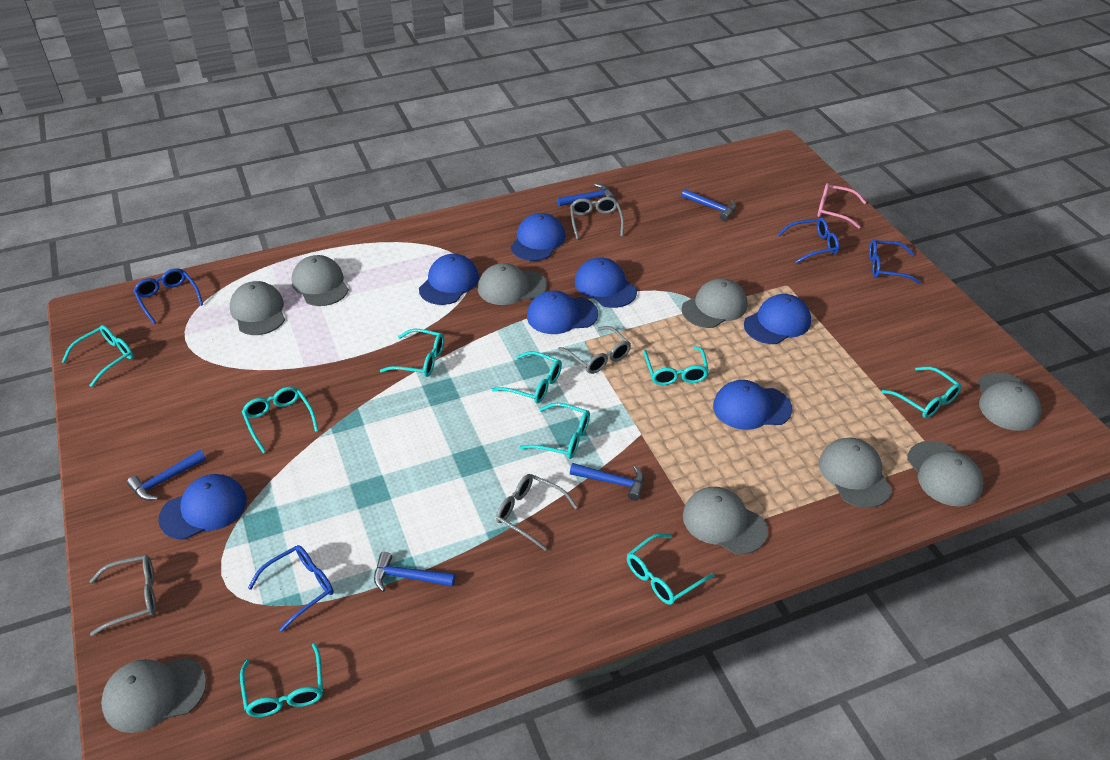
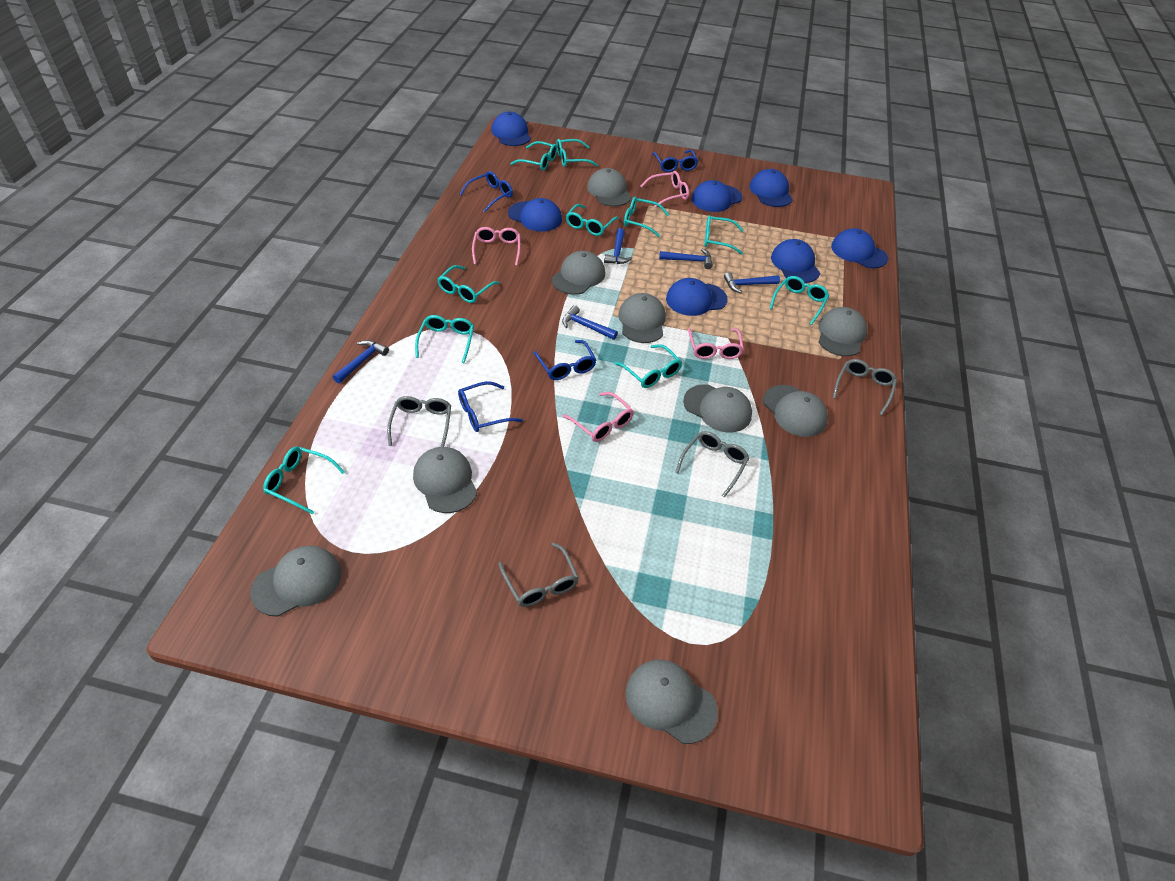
pink glasses: 1 -> 4
turquoise glasses: 9 -> 10

